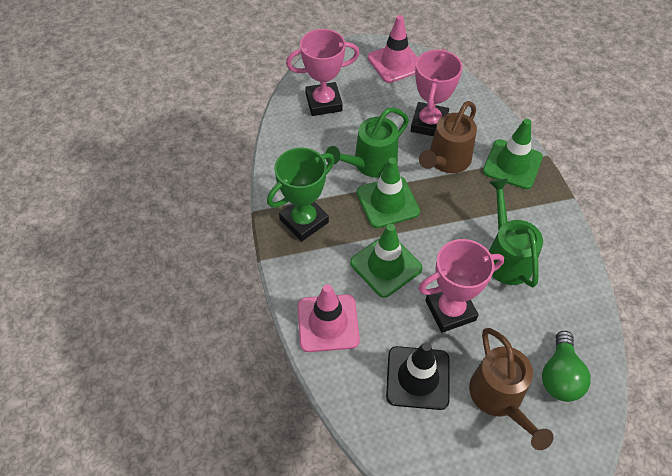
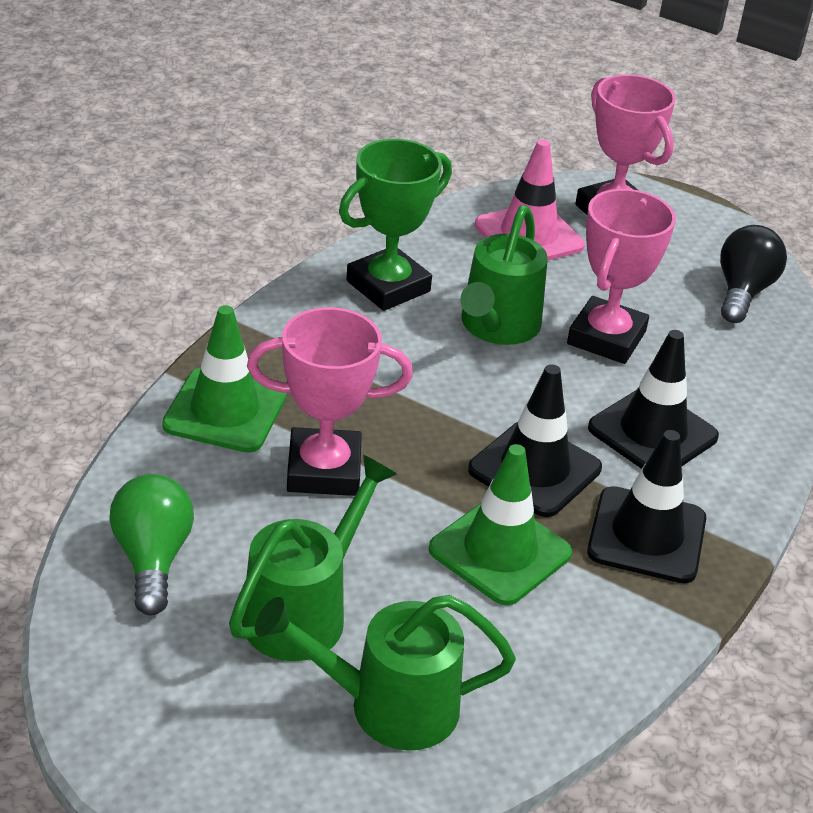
black light bulb: 0 -> 1
black traffic cone: 1 -> 3
brown watering can: 2 -> 0
green traffic cone: 3 -> 2
green watering can: 2 -> 3
pink traffic cone: 2 -> 1

